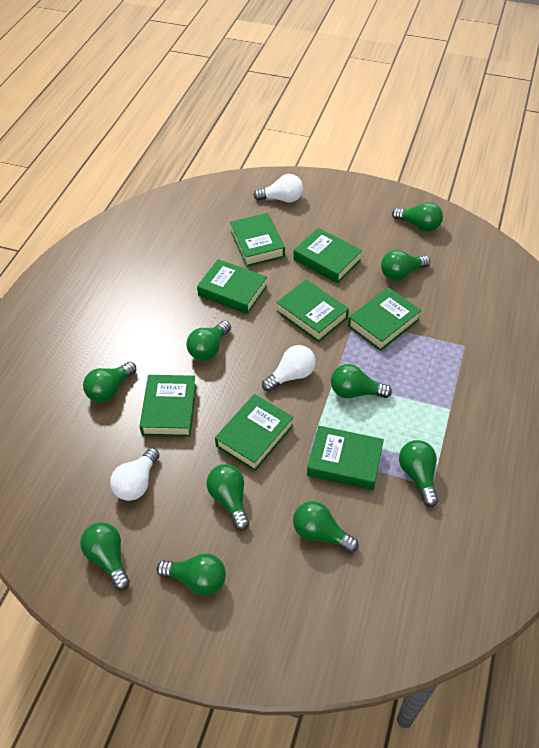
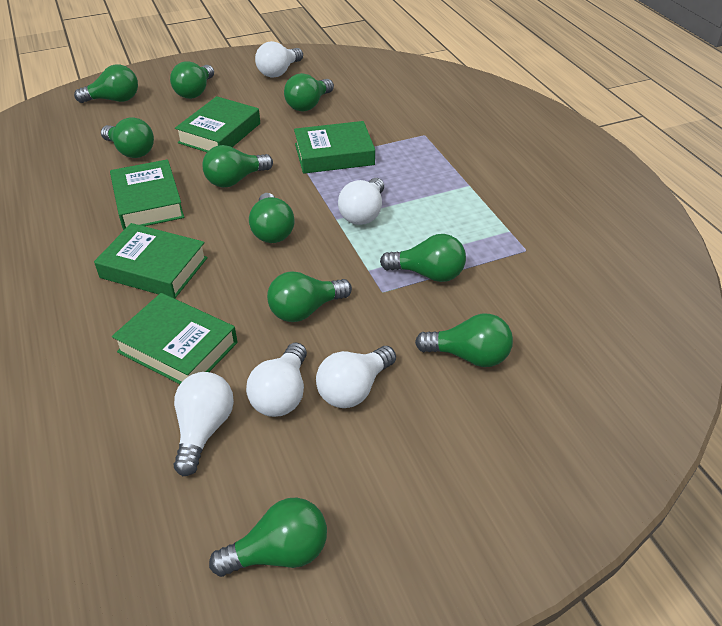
green book: 8 -> 5
white light bulb: 3 -> 5

